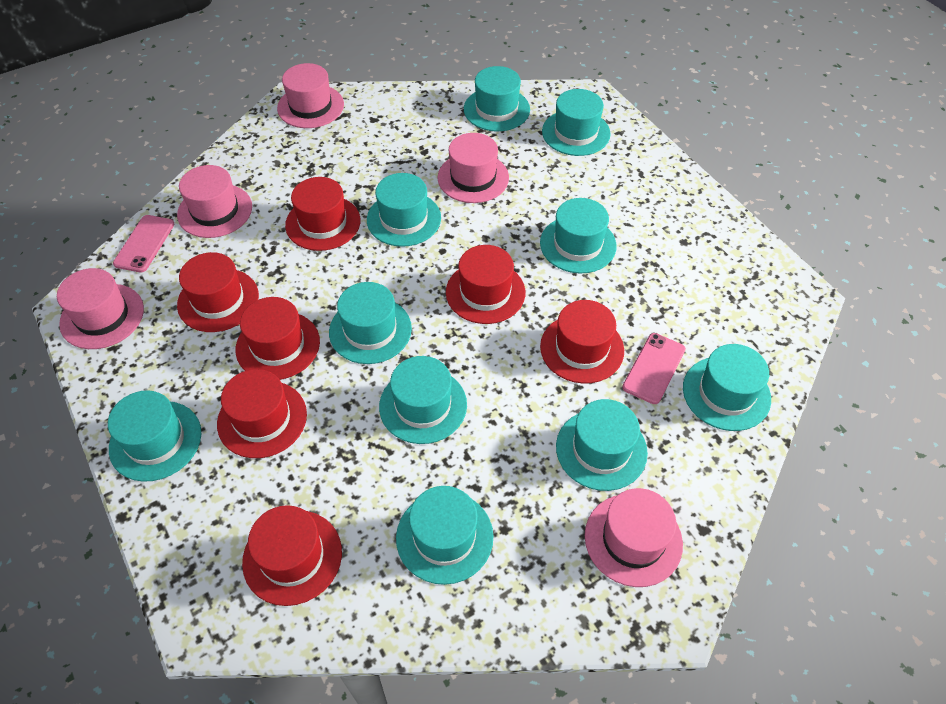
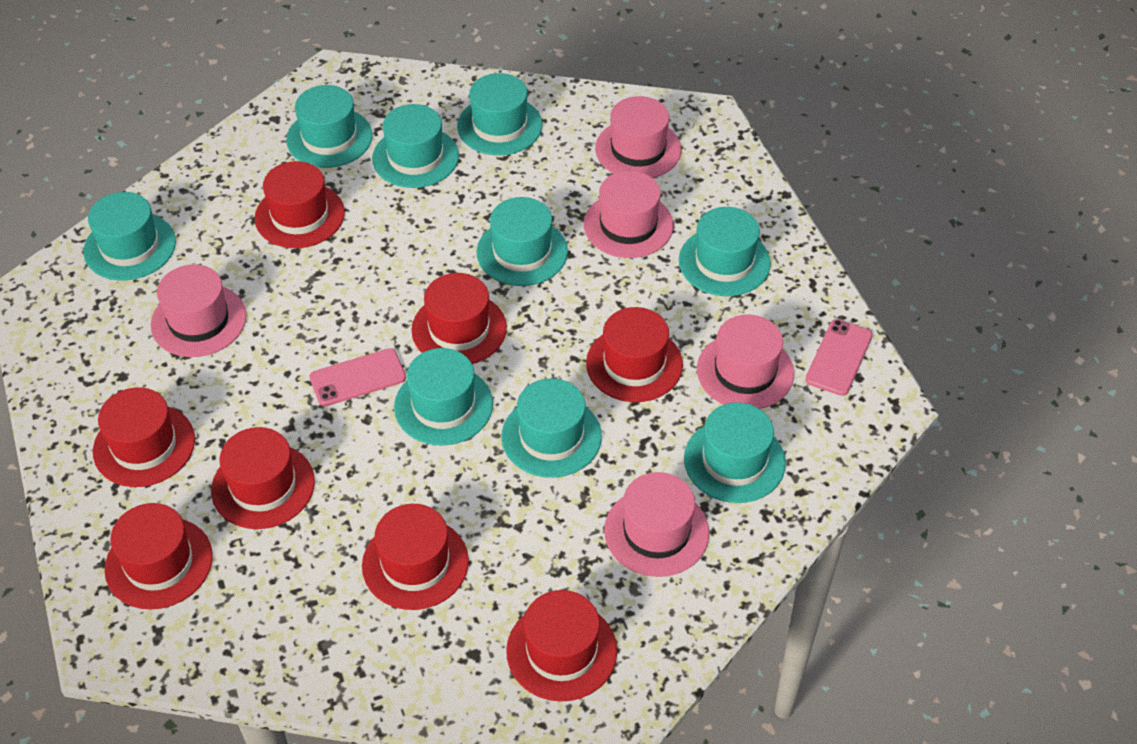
red hat: 7 -> 8
turquoise hat: 10 -> 9

